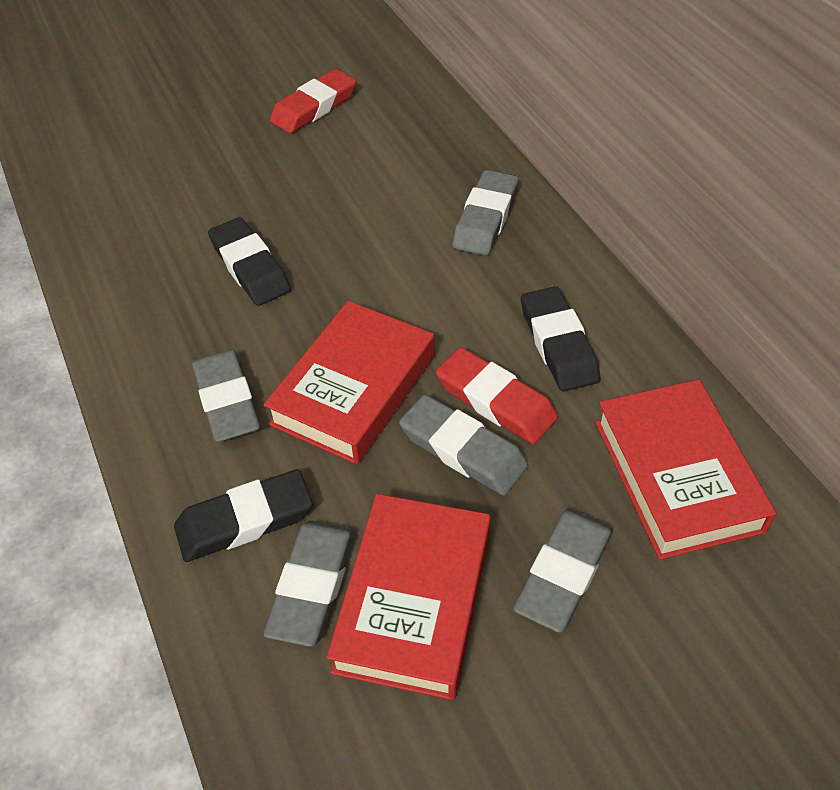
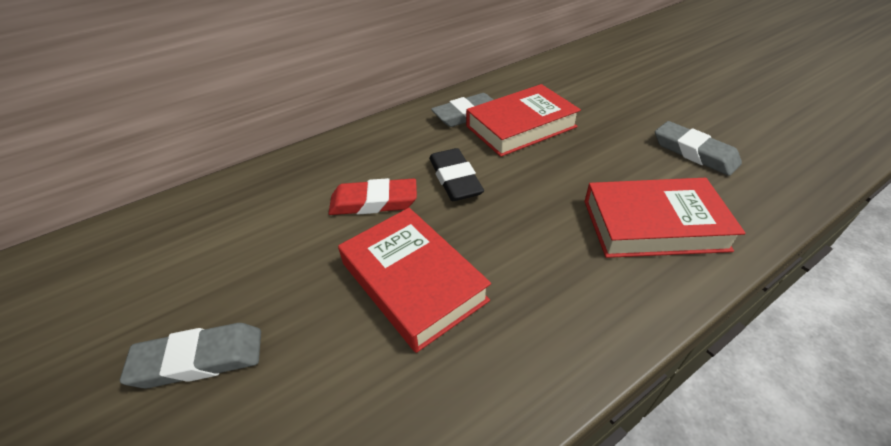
black eraser: 3 -> 1
grey eraser: 5 -> 3
red eraser: 2 -> 1

